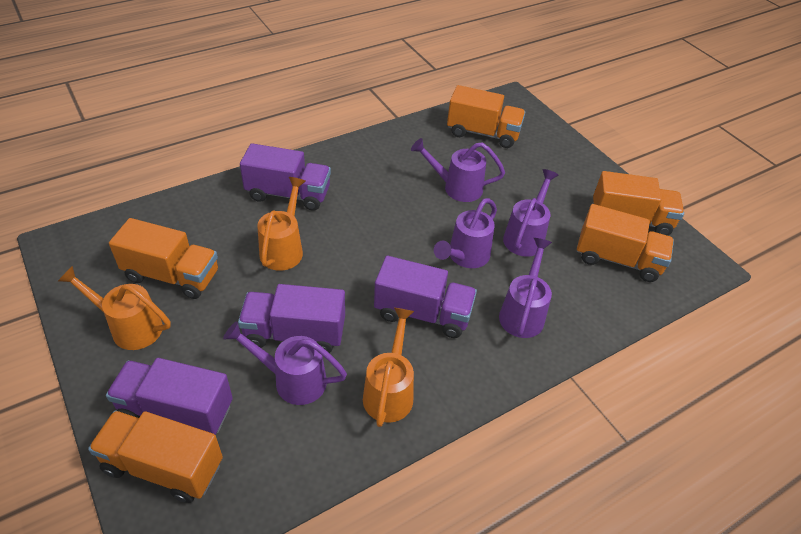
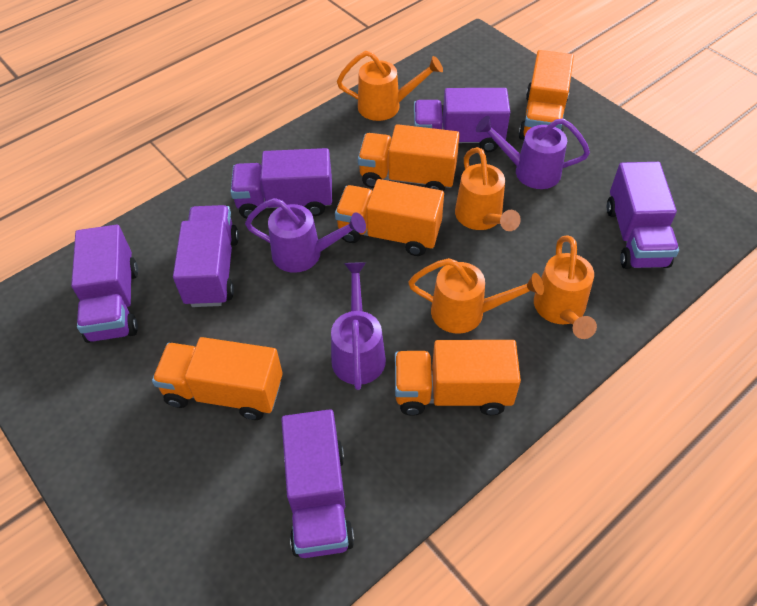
orange watering can: 3 -> 4
purple truck: 4 -> 6
purple watering can: 5 -> 3

